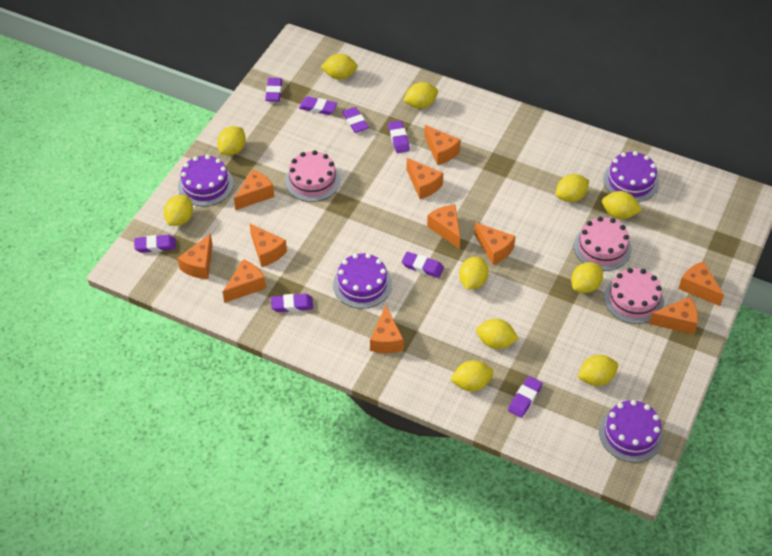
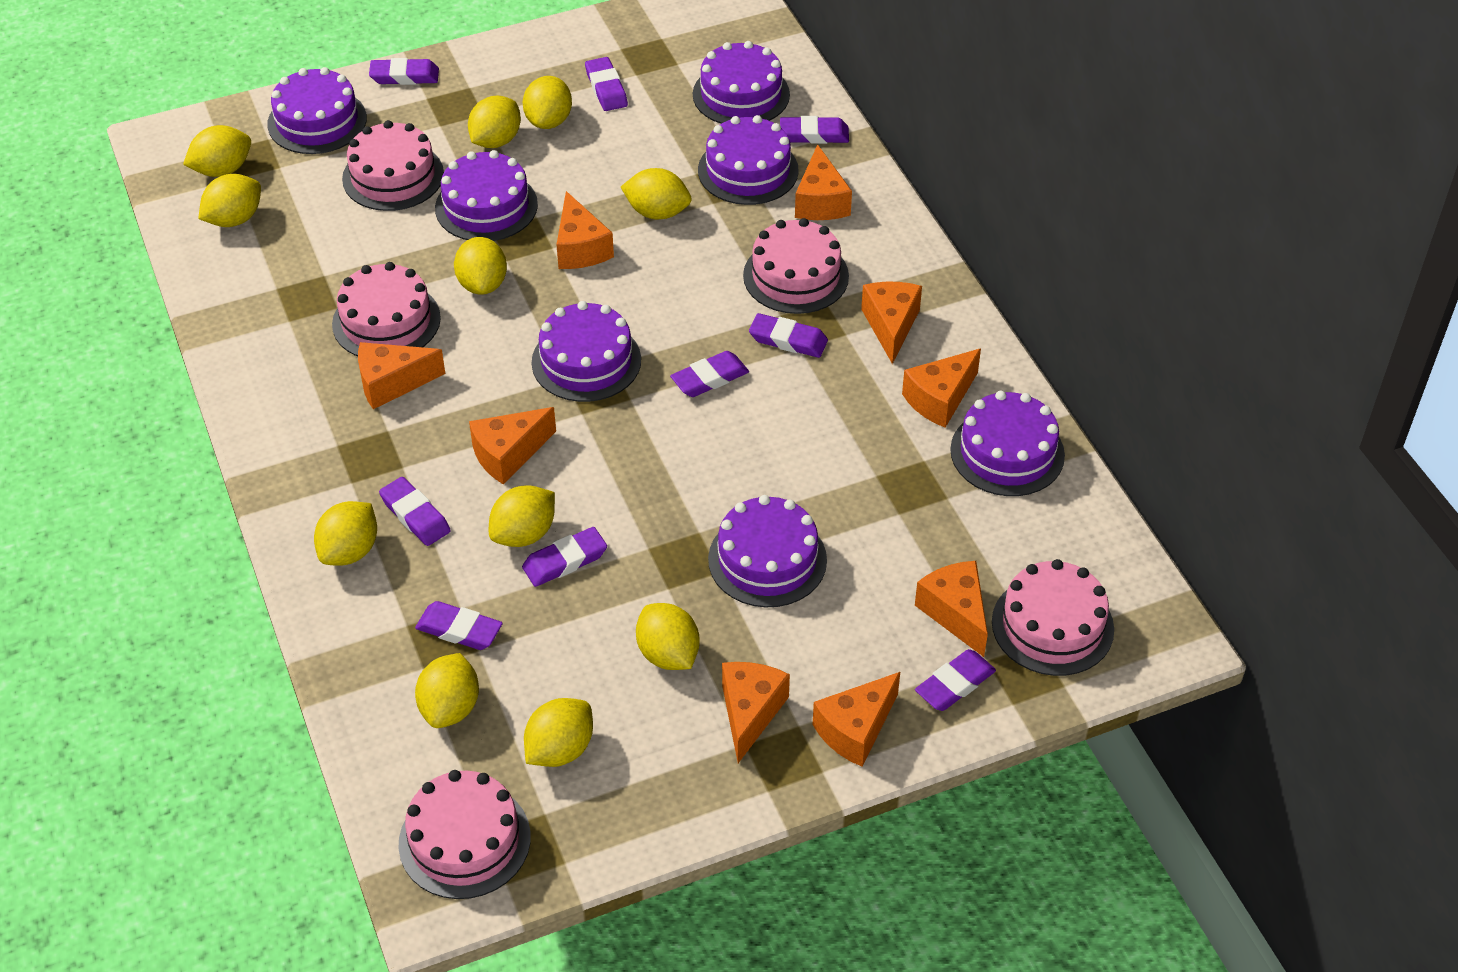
orange cheese: 11 -> 9
pink cake: 3 -> 5
purple cake: 4 -> 7
purple eraser: 8 -> 9

